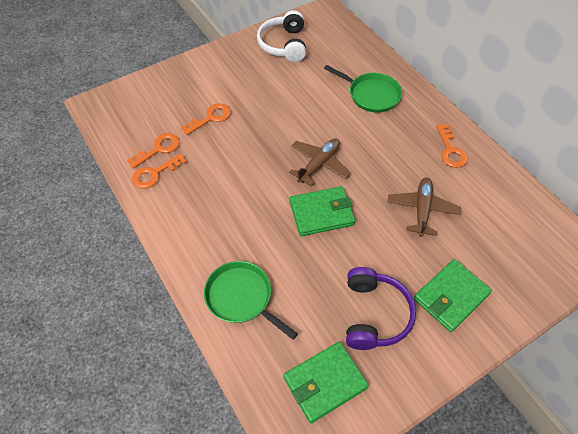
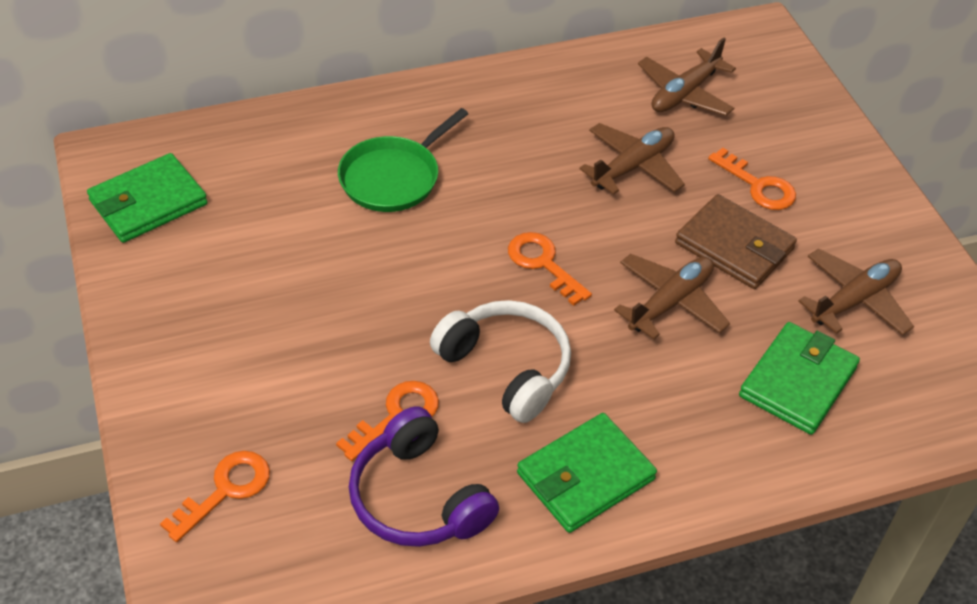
brown plane: 2 -> 4
brown wallet: 0 -> 1
green pan: 2 -> 1

